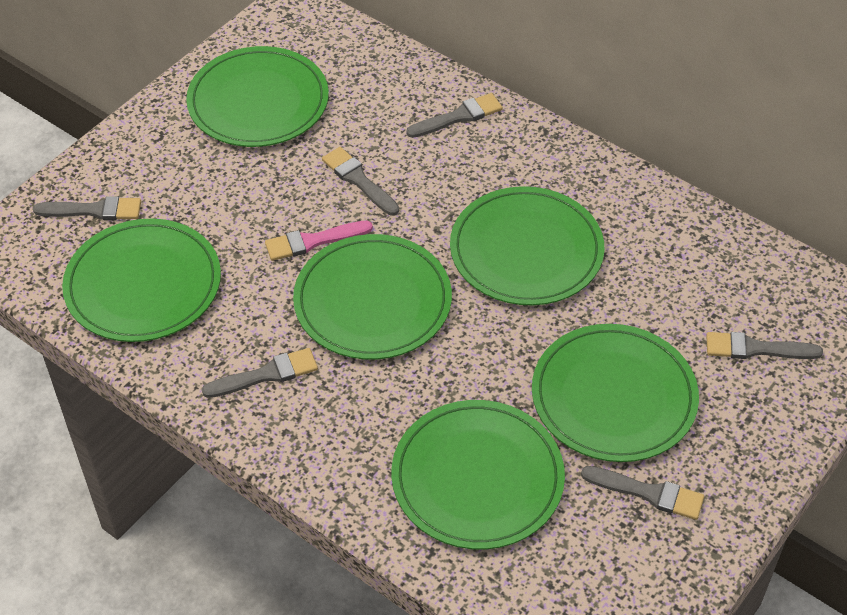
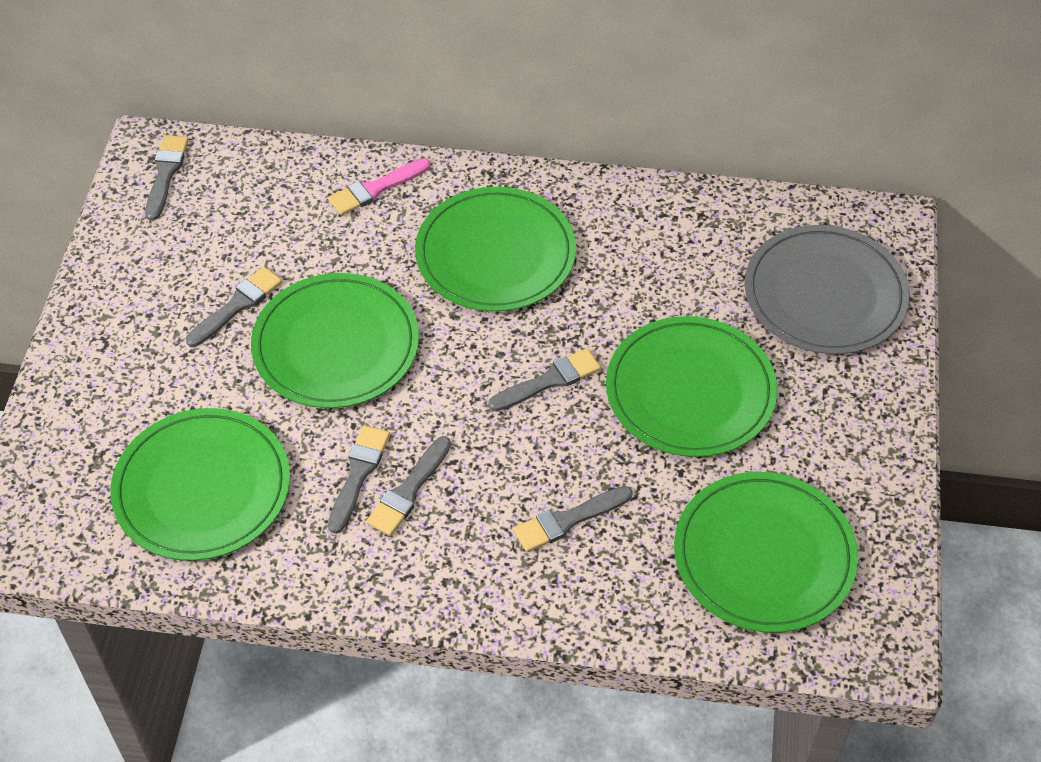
green plate: 6 -> 5
grey plate: 0 -> 1

